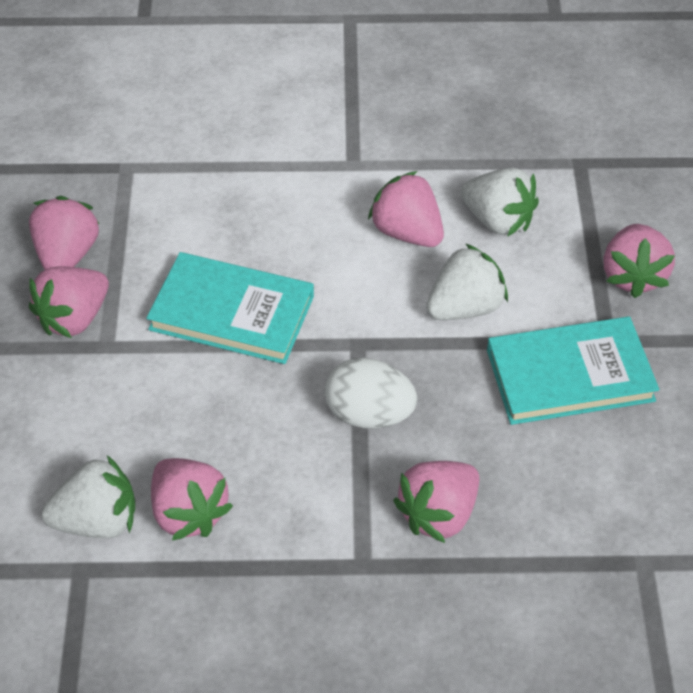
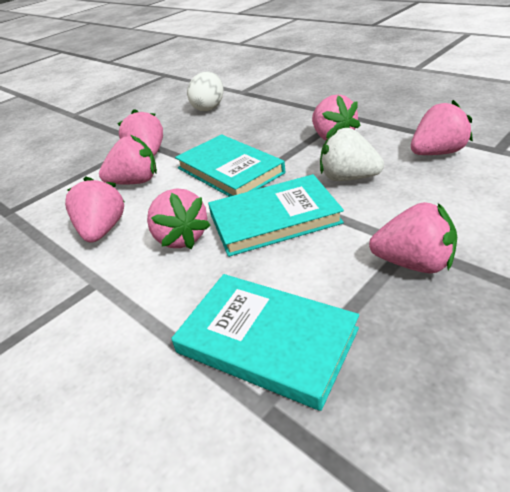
pink strawberry: 6 -> 7
turquoise book: 2 -> 3
white strawberry: 3 -> 1

